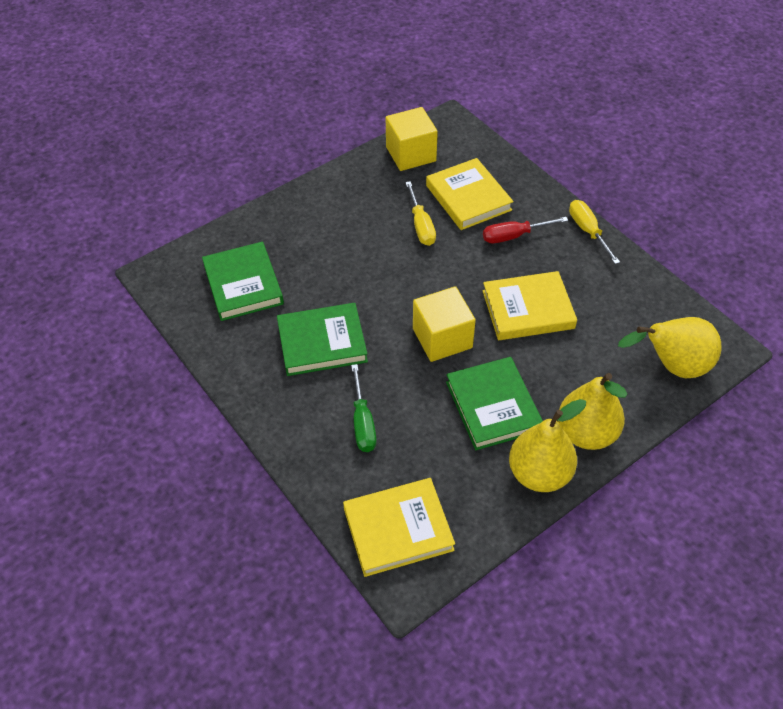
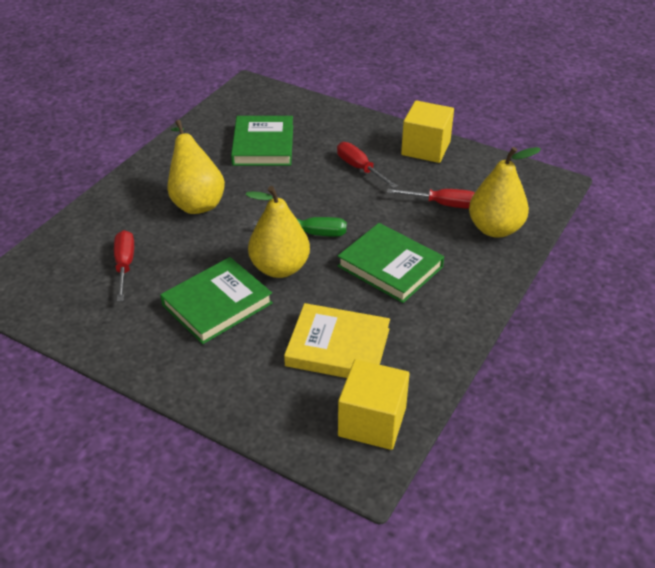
red screwdriver: 1 -> 3
yellow book: 3 -> 1
yellow screwdriver: 2 -> 0

